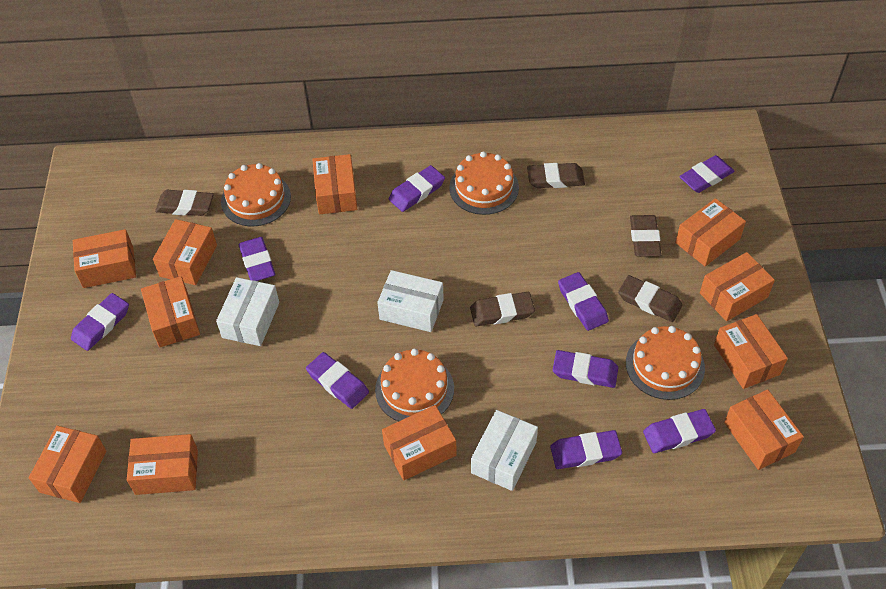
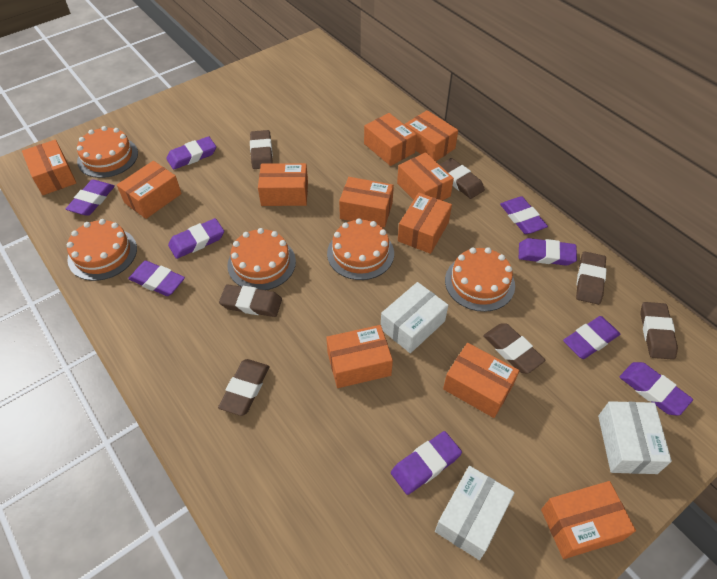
brown eraser: 5 -> 7
orange cake: 4 -> 5

